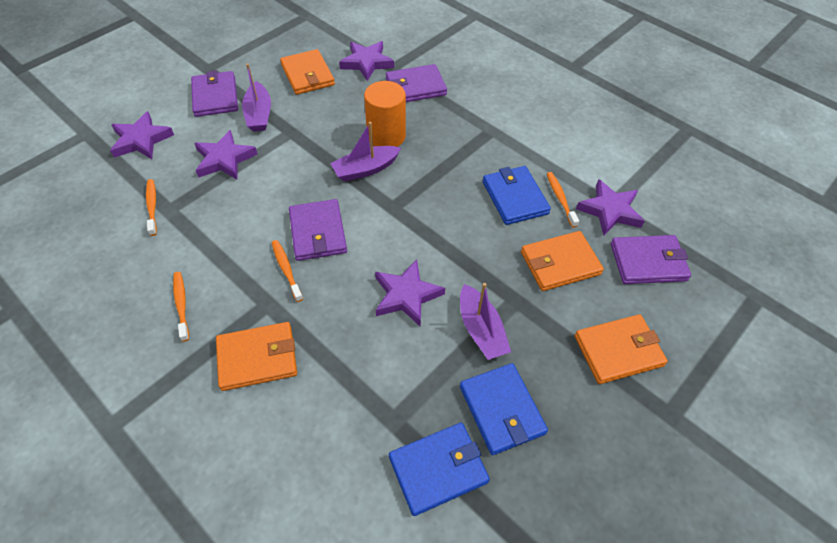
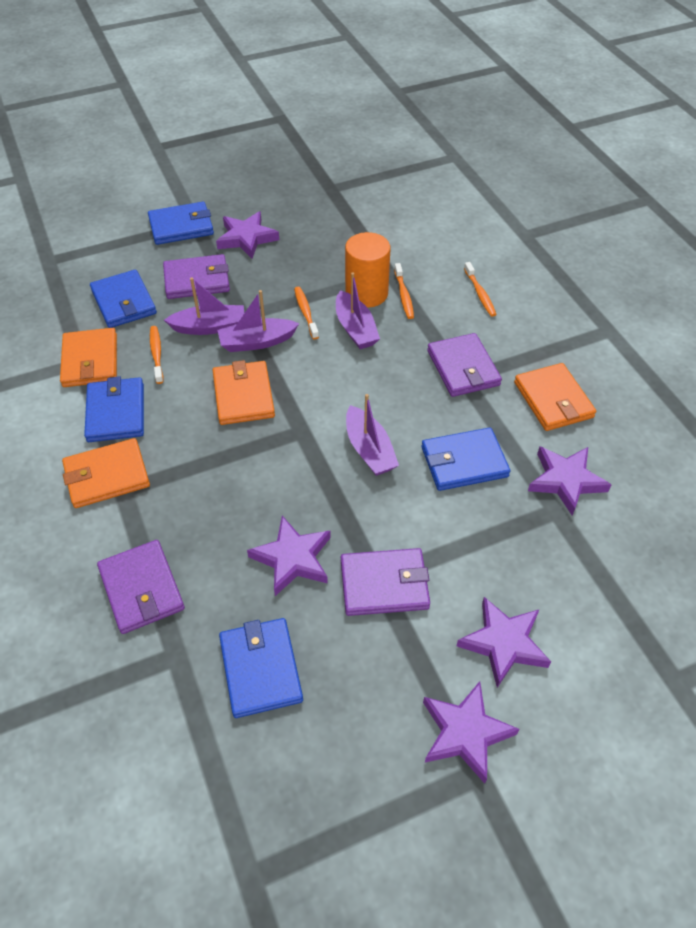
blue wallet: 3 -> 5
purple boat: 3 -> 4

